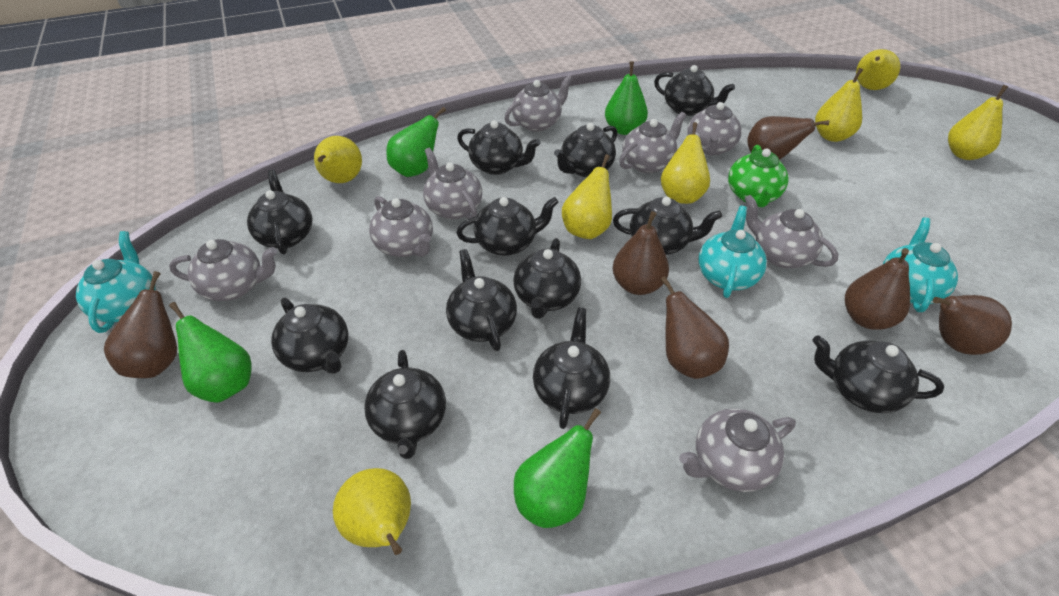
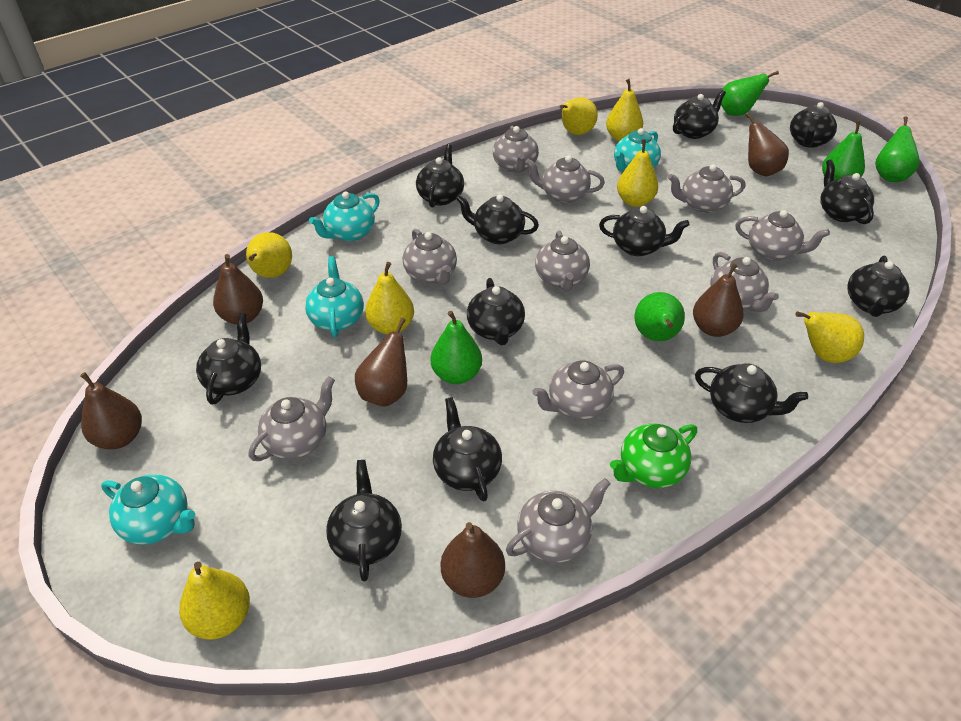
green pear: 4 -> 5
grey teapot: 8 -> 10
turquoise teapot: 3 -> 4

